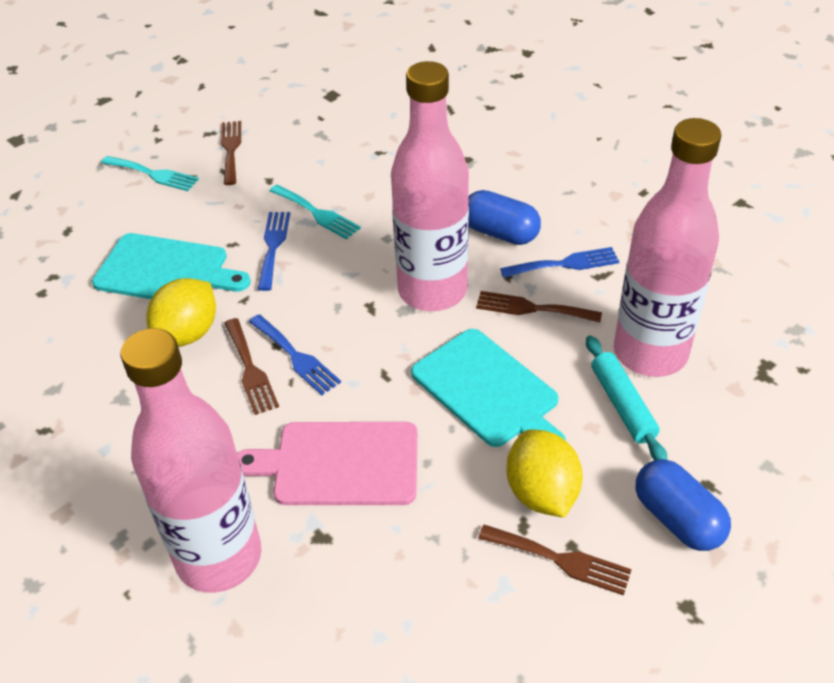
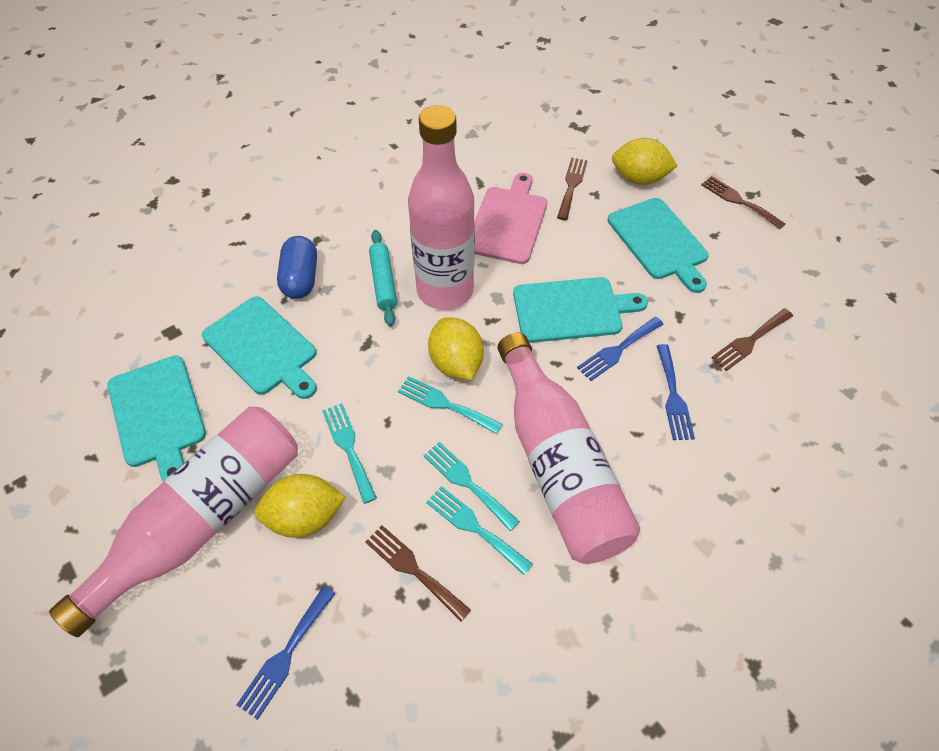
blue capsule: 2 -> 1
turquoise cutting board: 2 -> 4
turquoise fork: 2 -> 4
yellow lemon: 2 -> 3

